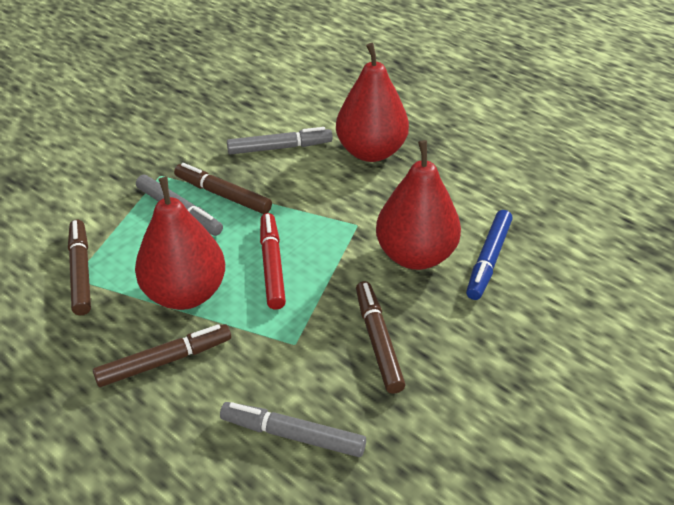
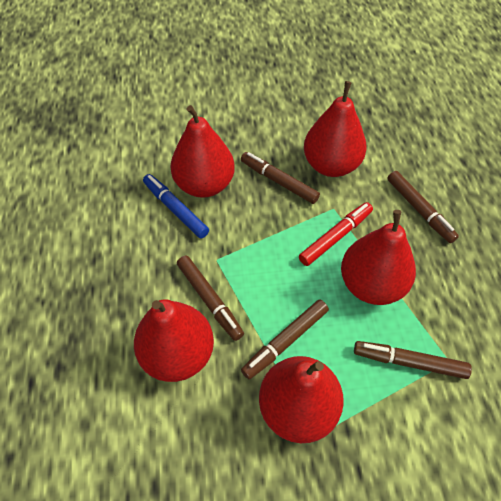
brown marker: 4 -> 5
grey marker: 3 -> 0
red pear: 3 -> 5

